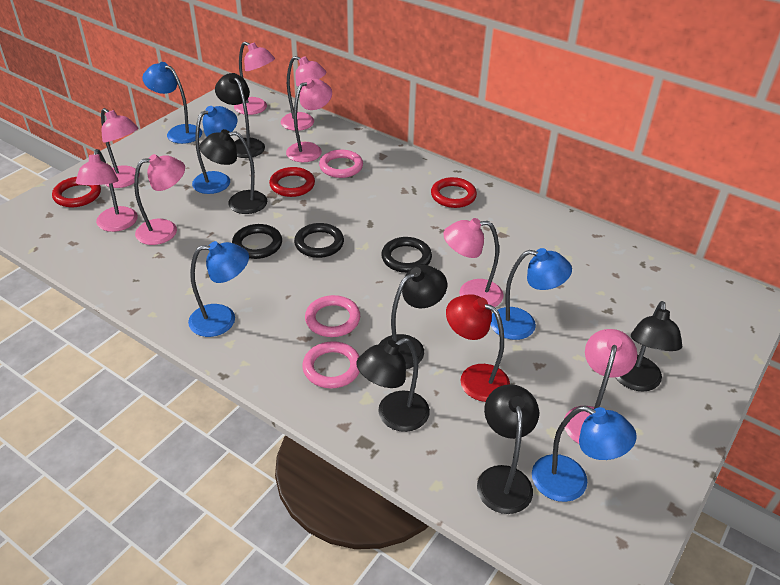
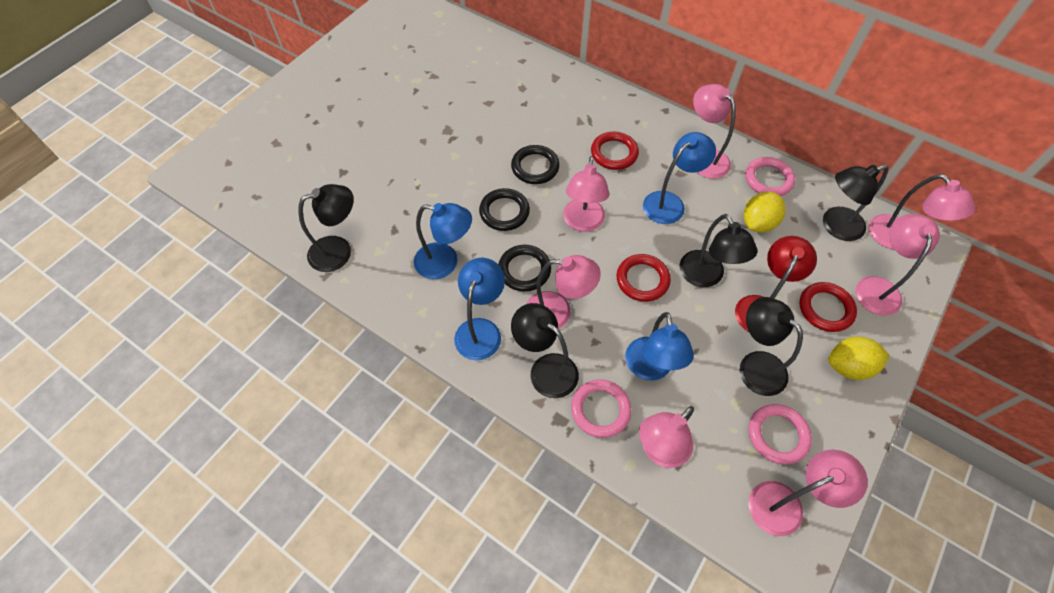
black lamp: 6 -> 5
blue lamp: 5 -> 4
pink lamp: 8 -> 7
yellow lemon: 0 -> 2

